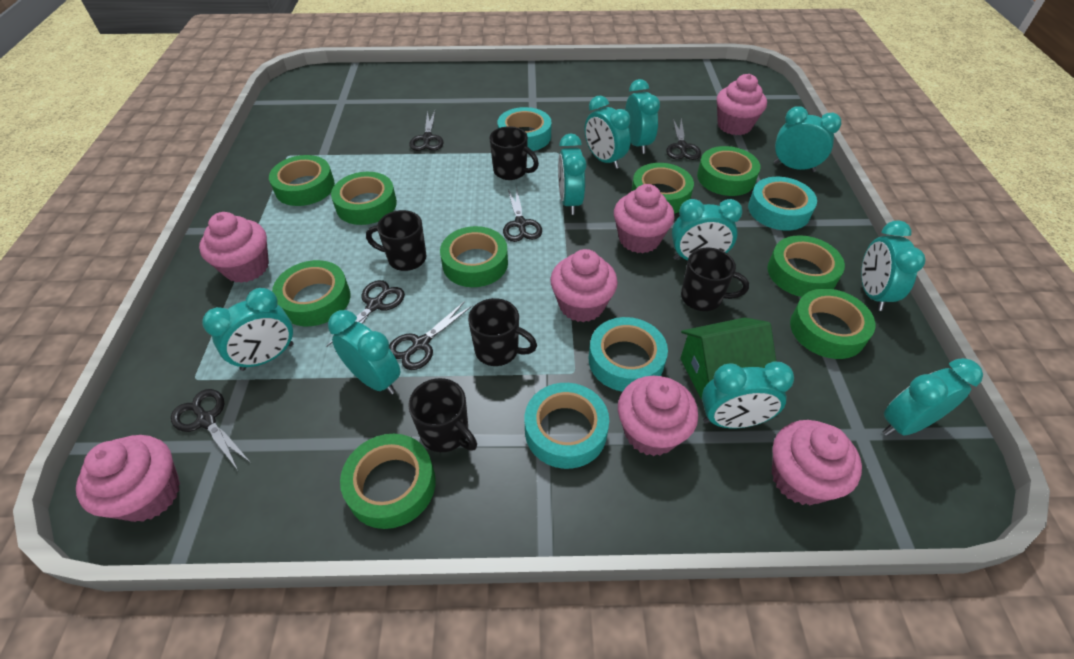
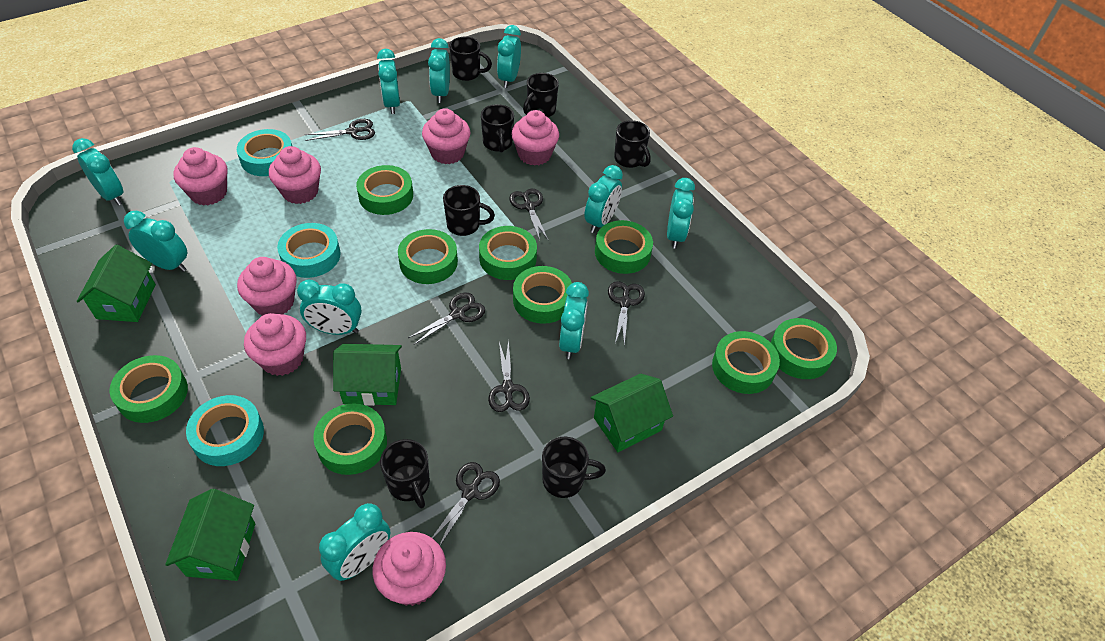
black mug: 5 -> 7
green house: 1 -> 4
turquoise tape: 4 -> 3

